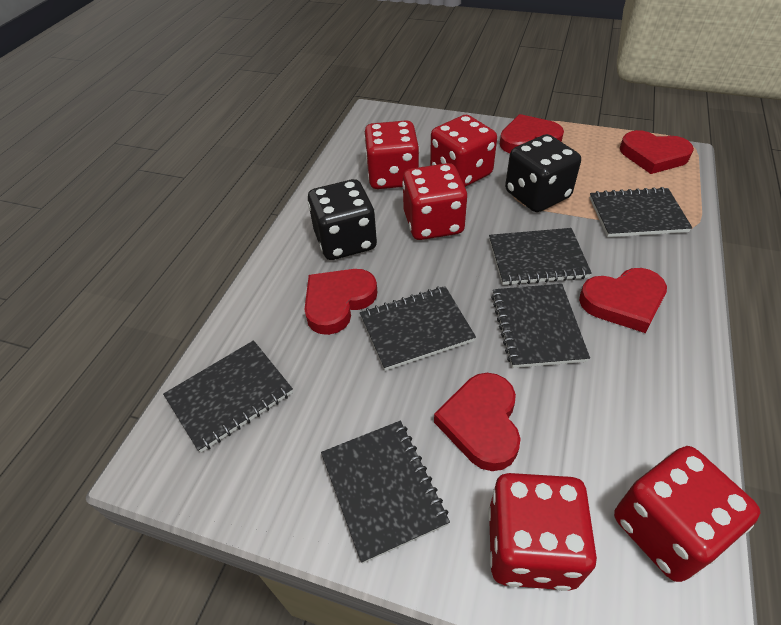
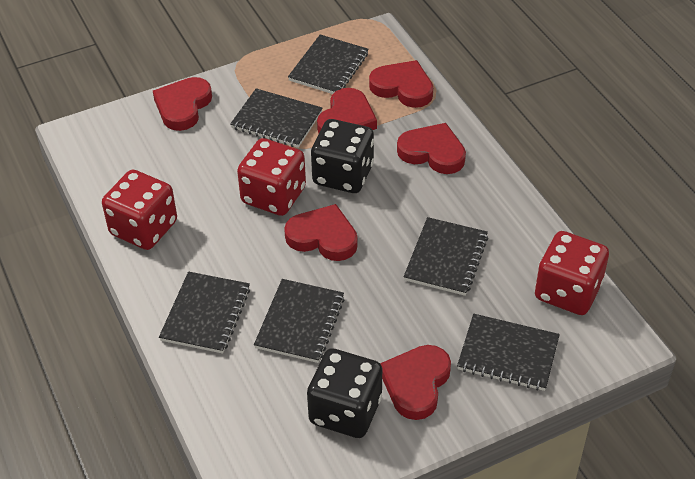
red dice: 5 -> 3
red heart: 5 -> 6

